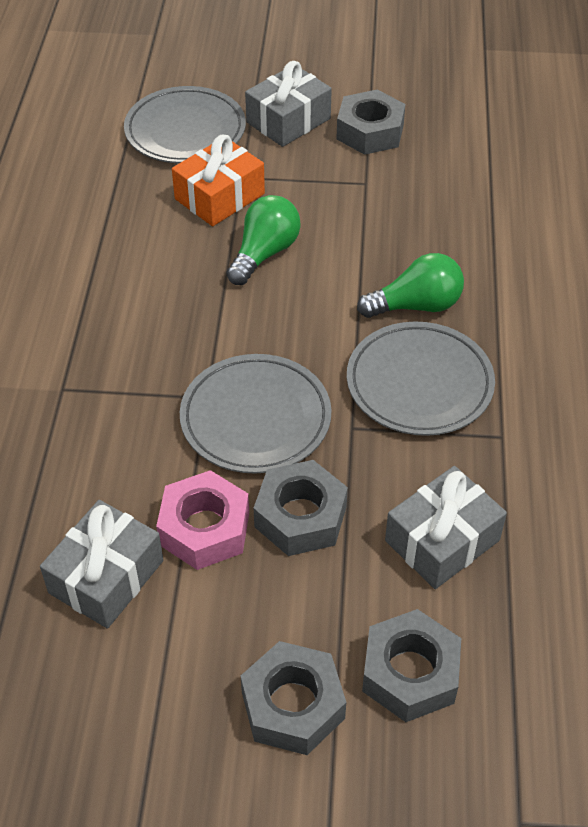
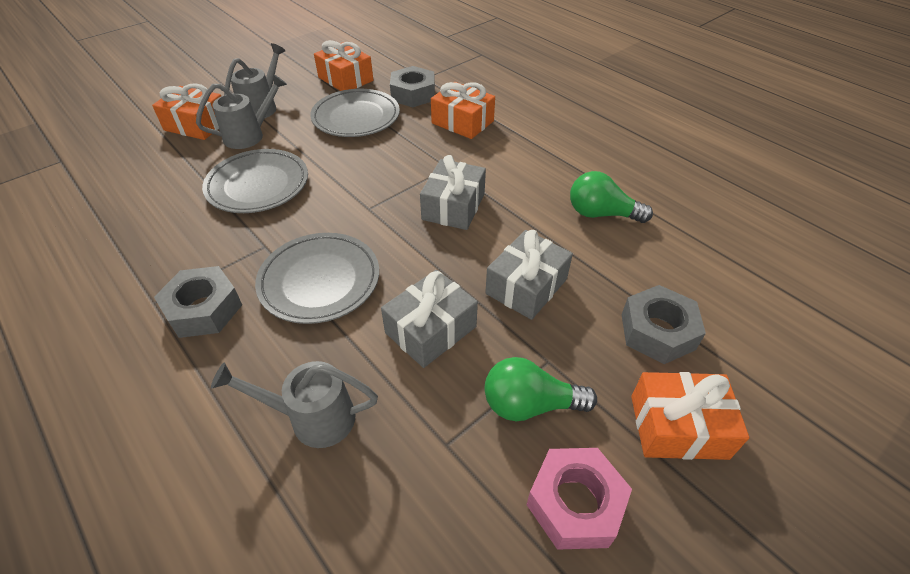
grey nut: 4 -> 3
grey watering can: 0 -> 3
orange gift: 1 -> 4

